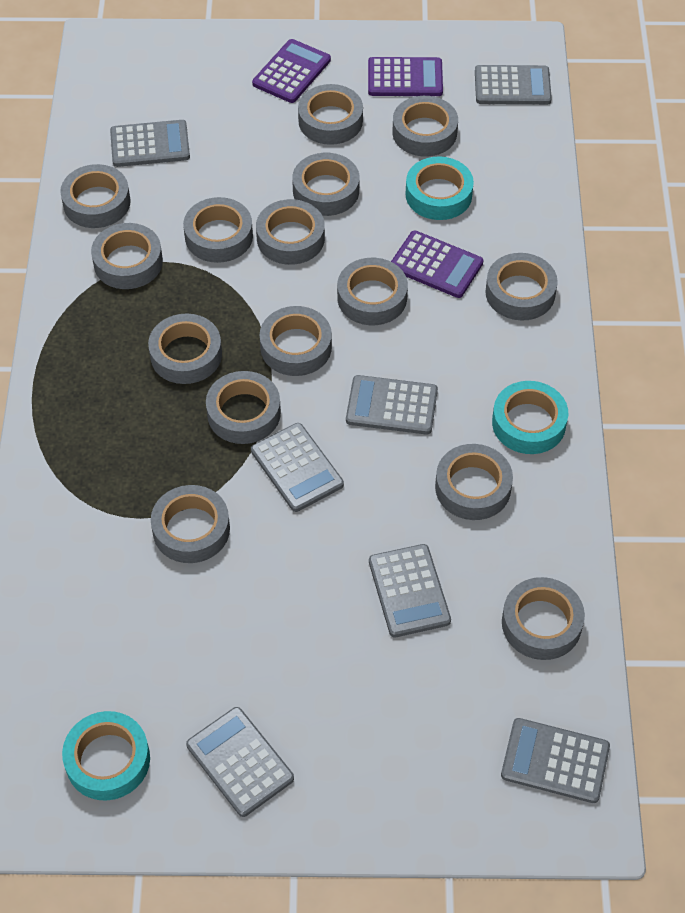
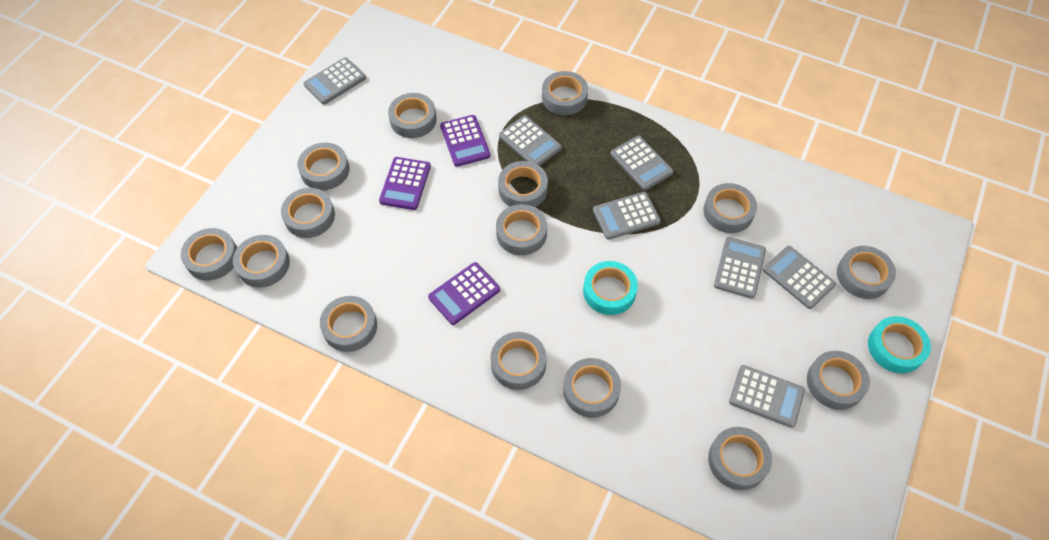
turquoise tape: 3 -> 2

